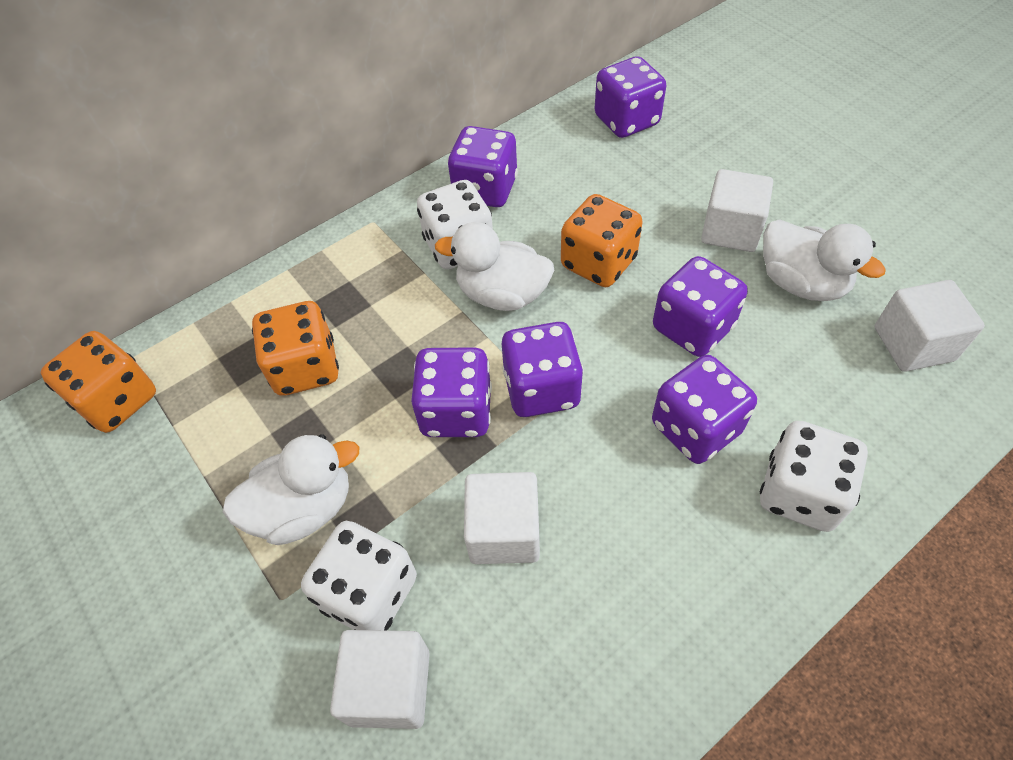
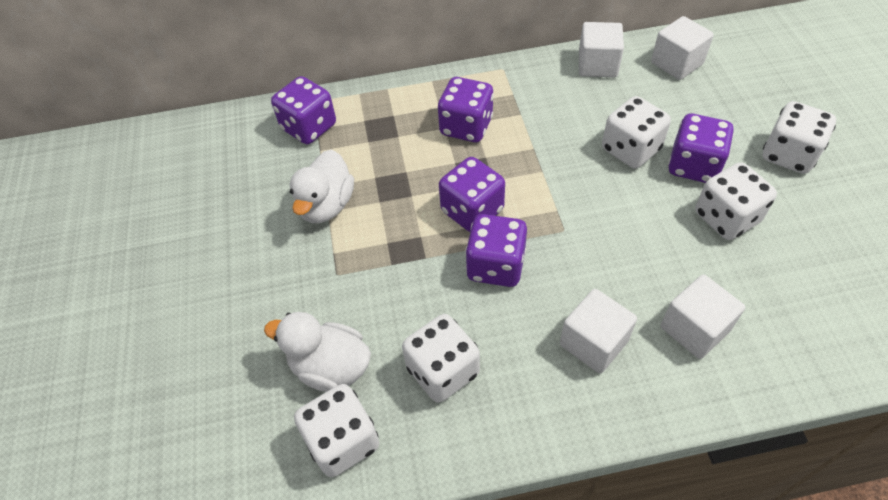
orange dice: 3 -> 0
purple dice: 6 -> 5
white dice: 3 -> 5
white duck: 3 -> 2

